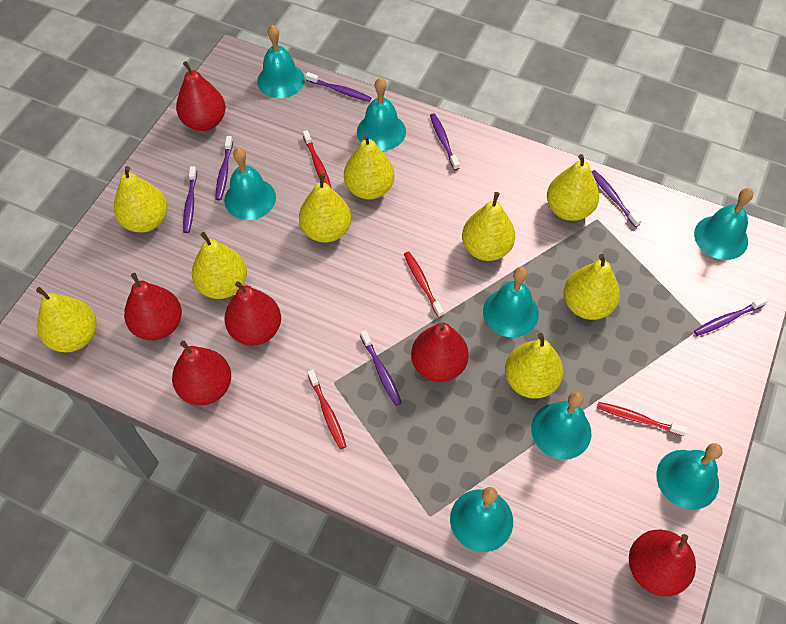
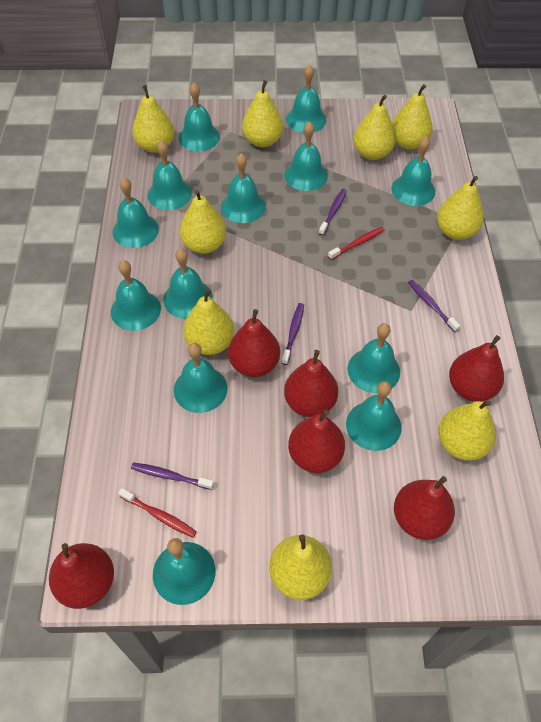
purple toothbrush: 7 -> 4
red toothbrush: 4 -> 2
turquoise bell: 8 -> 13

